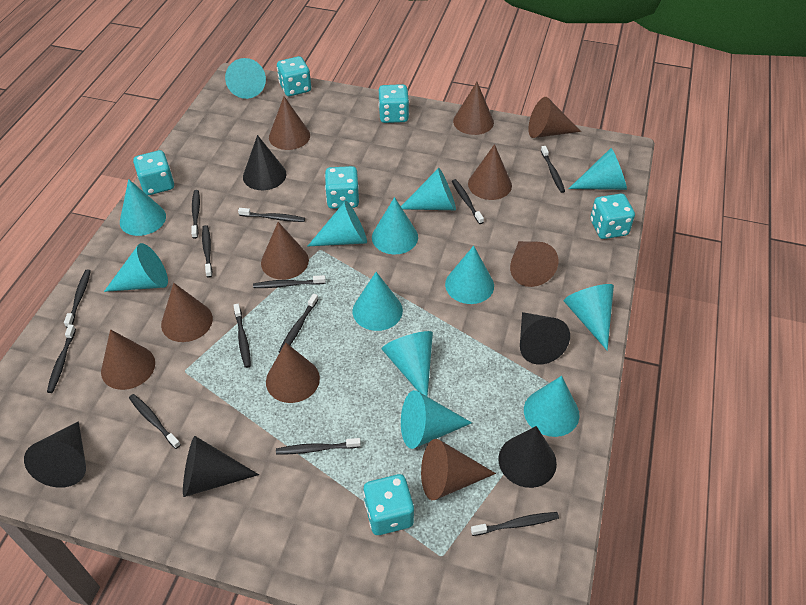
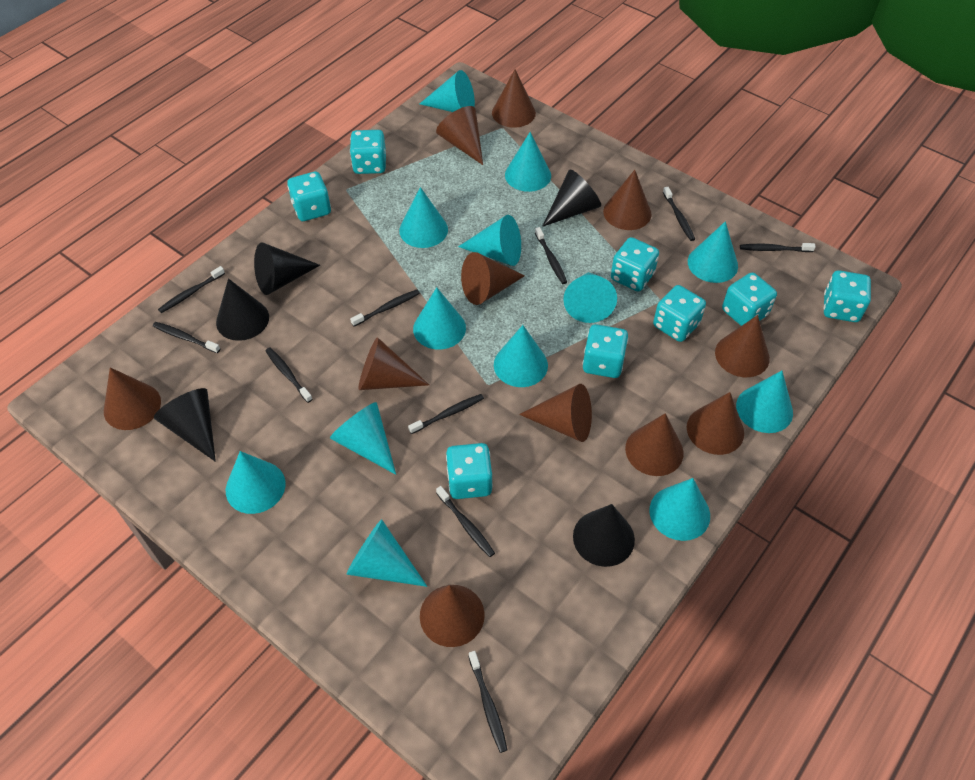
black toothbrush: 13 -> 10
brown cone: 10 -> 11
turquoise dice: 6 -> 8

